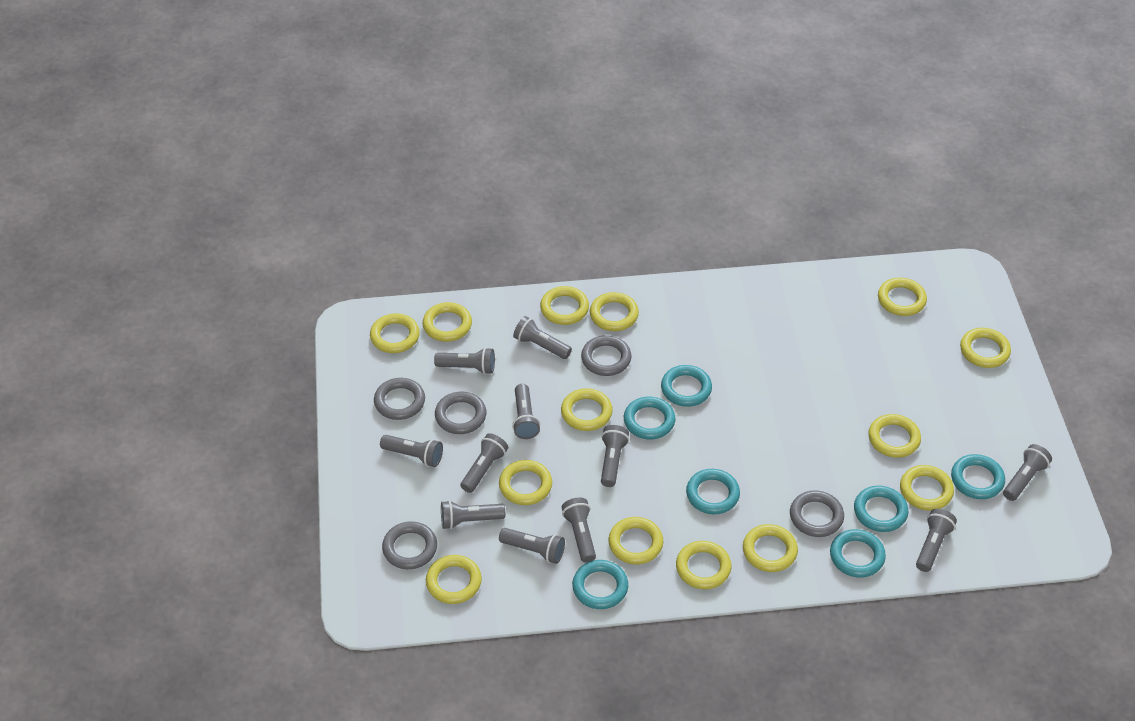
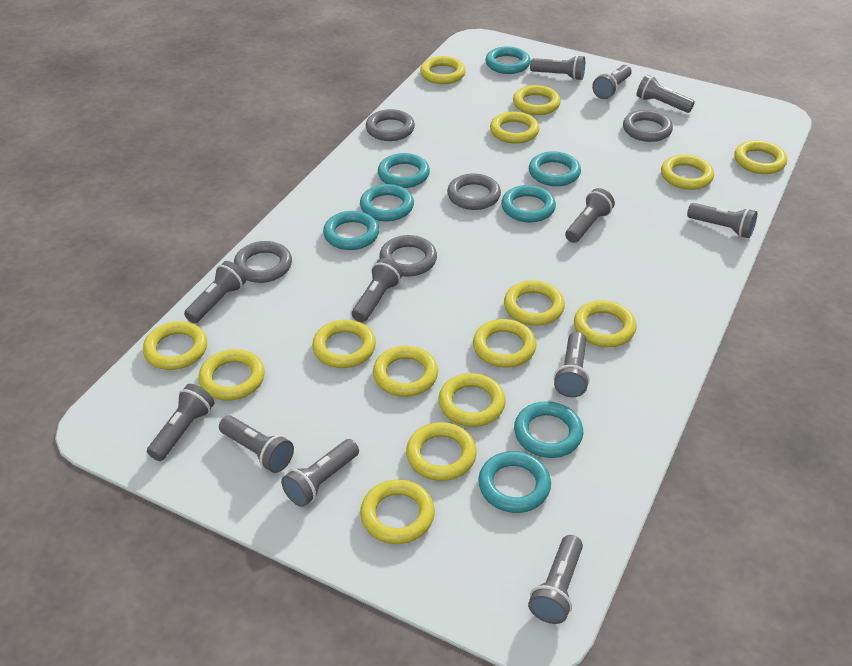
grey flashlight: 11 -> 12
turquoise ring: 7 -> 8
yellow ring: 14 -> 15

